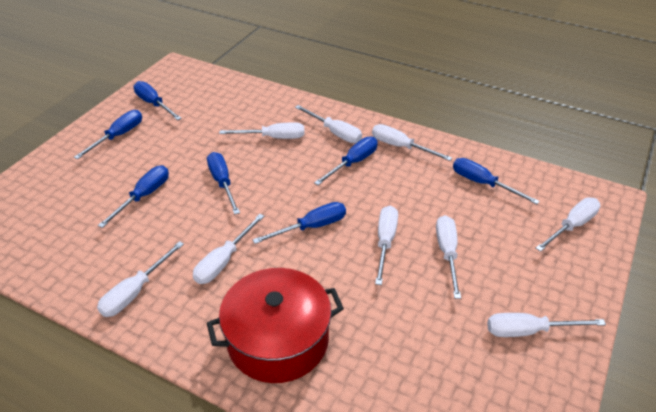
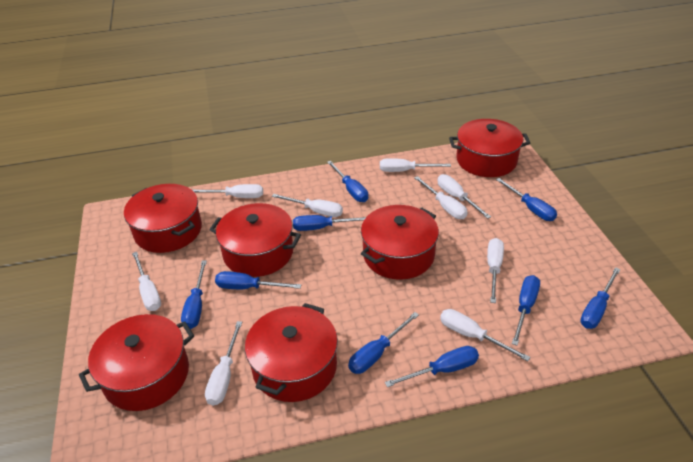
blue screwdriver: 7 -> 9
red pot: 1 -> 6

